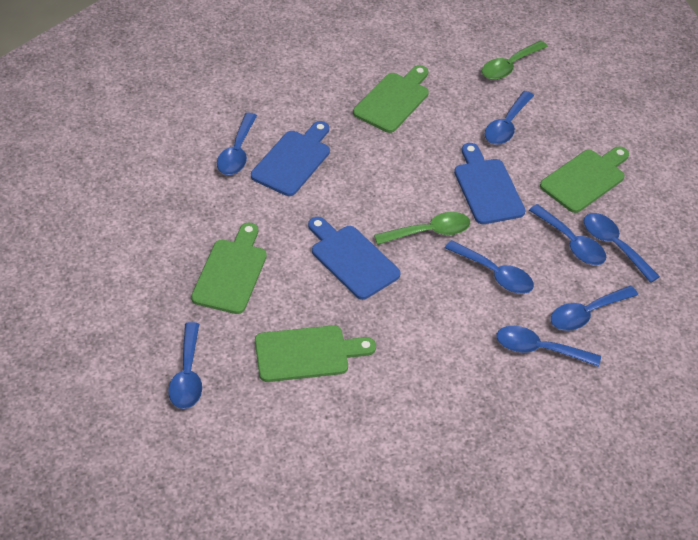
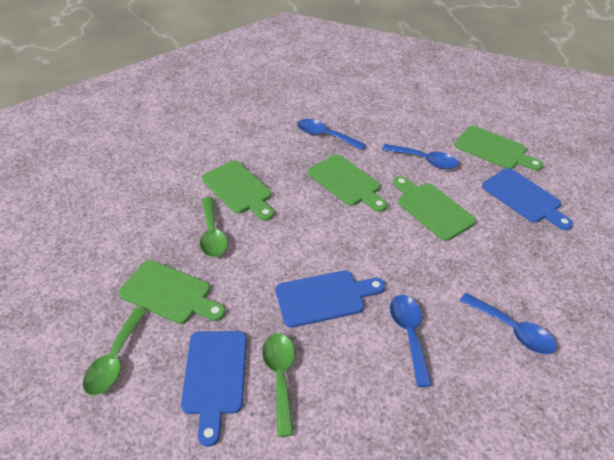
blue spoon: 8 -> 4
green cutting board: 4 -> 5
green spoon: 2 -> 3

